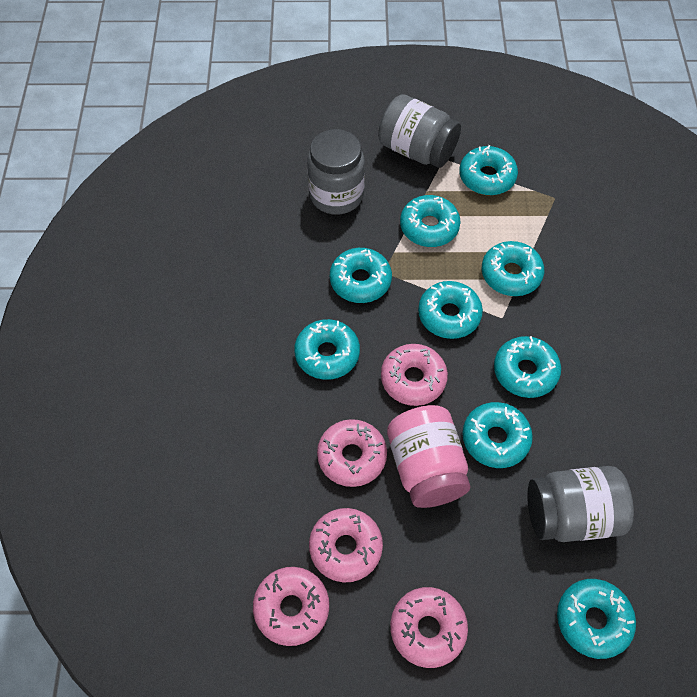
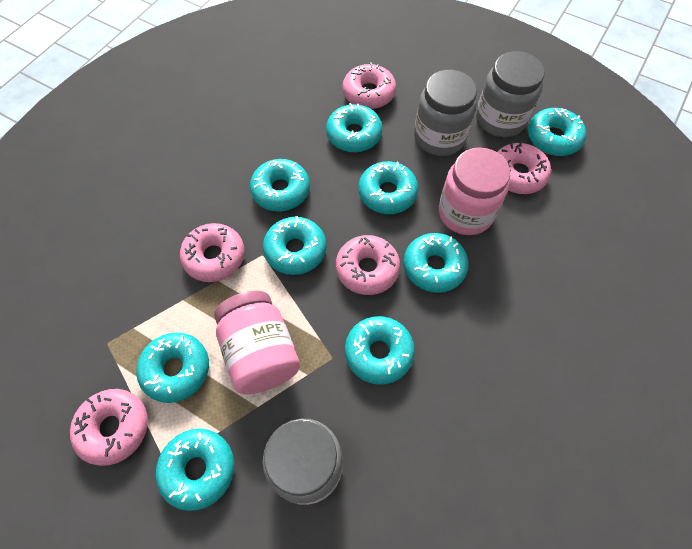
pink jar: 1 -> 2

